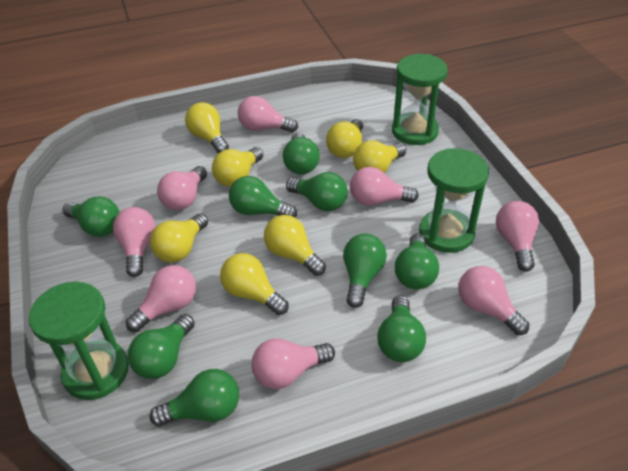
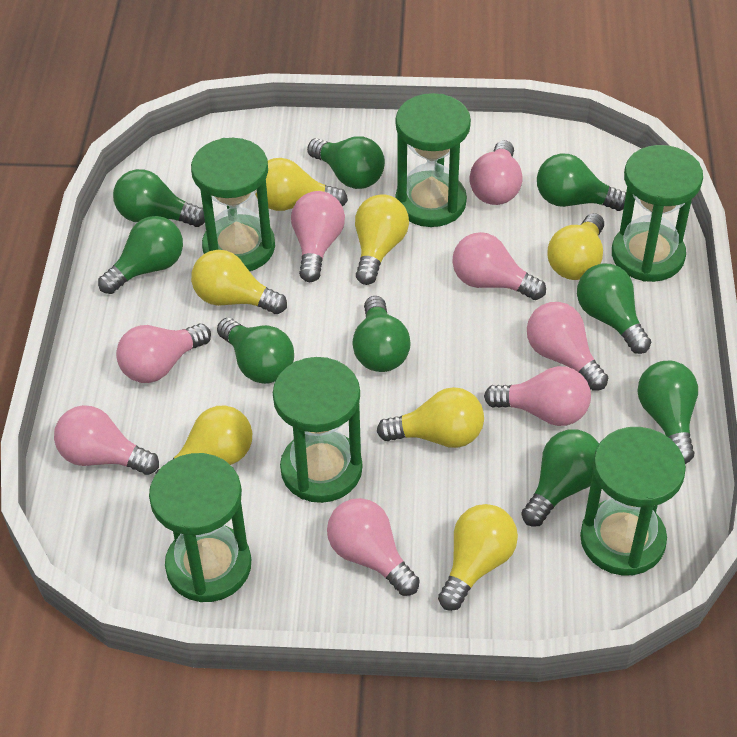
green hourglass: 3 -> 6

